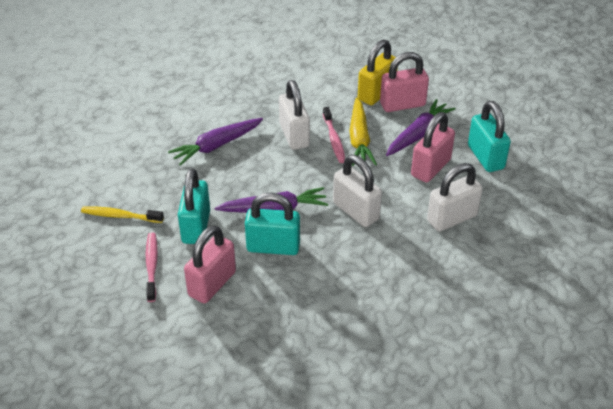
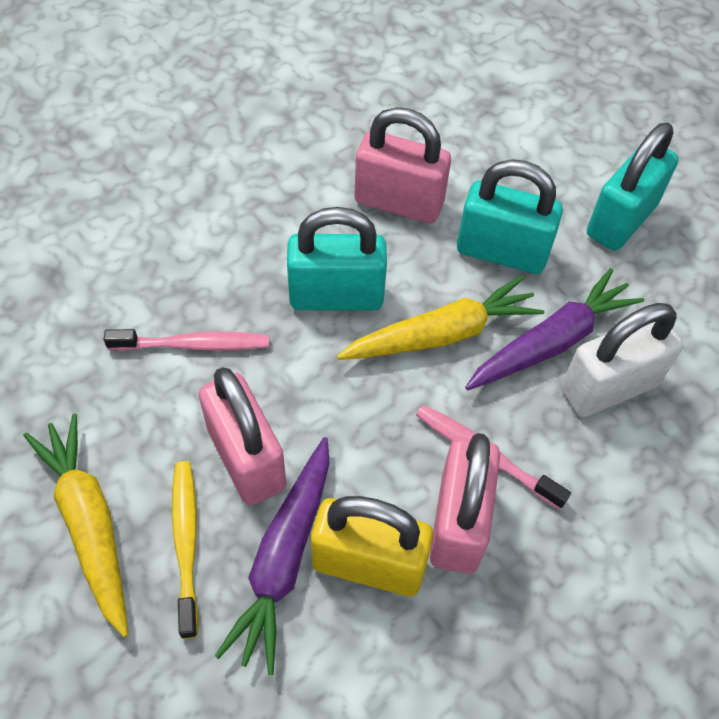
purple carrot: 3 -> 2
white padlock: 3 -> 1
yellow carrot: 1 -> 2

